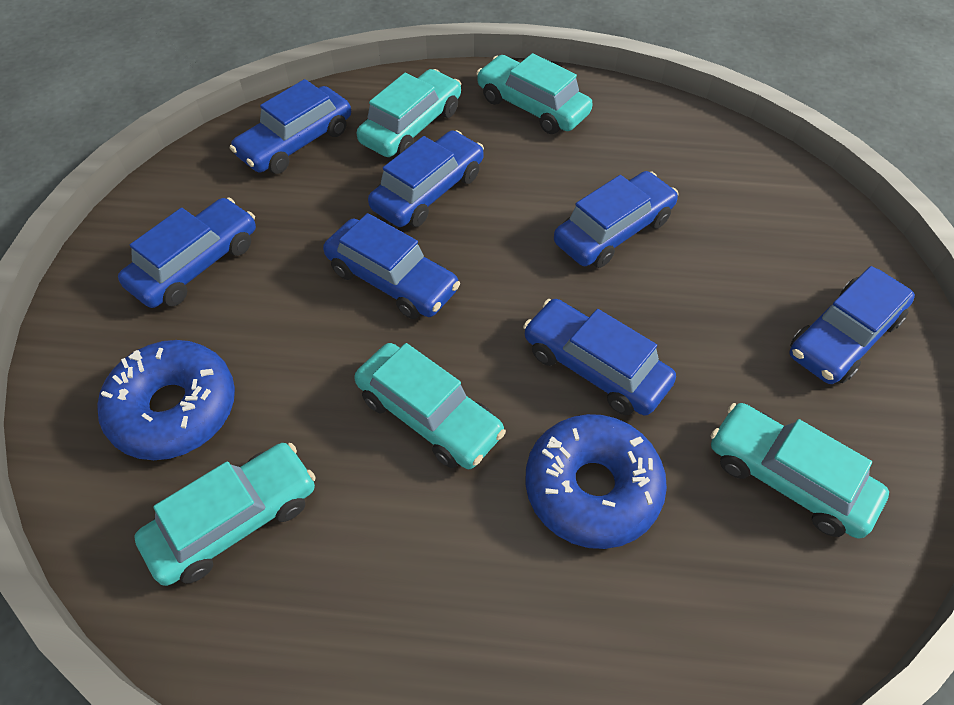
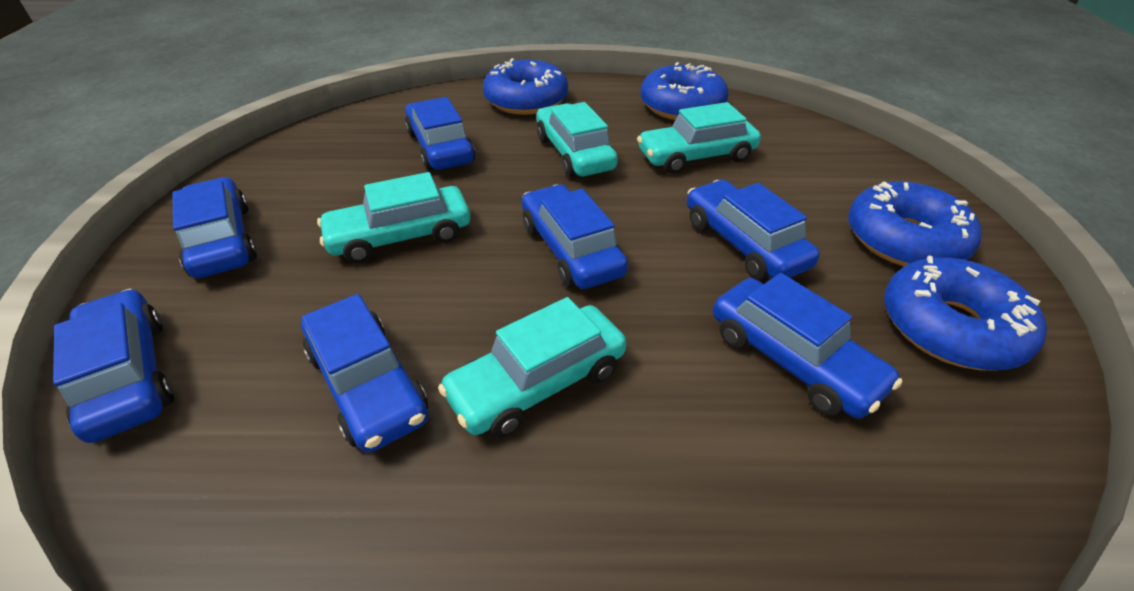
blue donut: 2 -> 4
turquoise car: 5 -> 4

